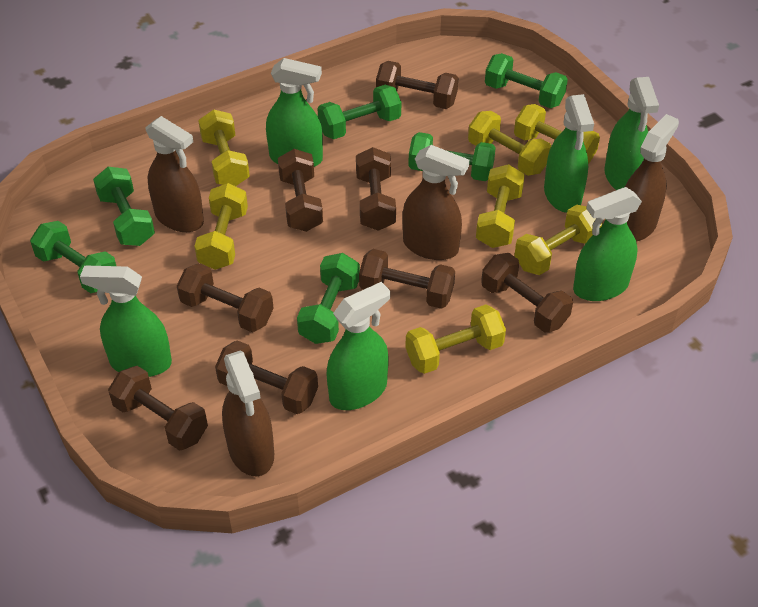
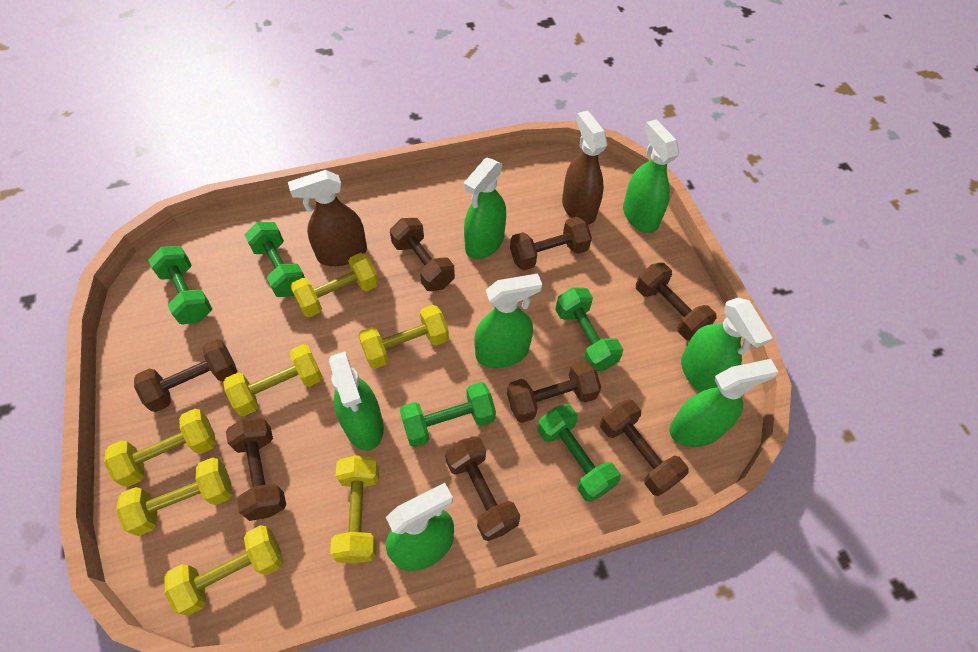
brown spray bottle: 4 -> 2
green dumbbell: 6 -> 5
green spray bottle: 6 -> 7

